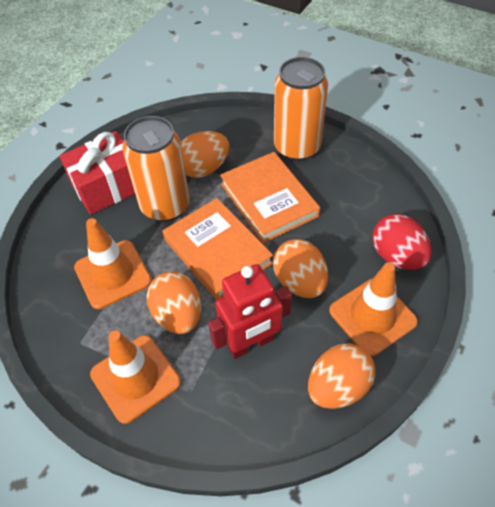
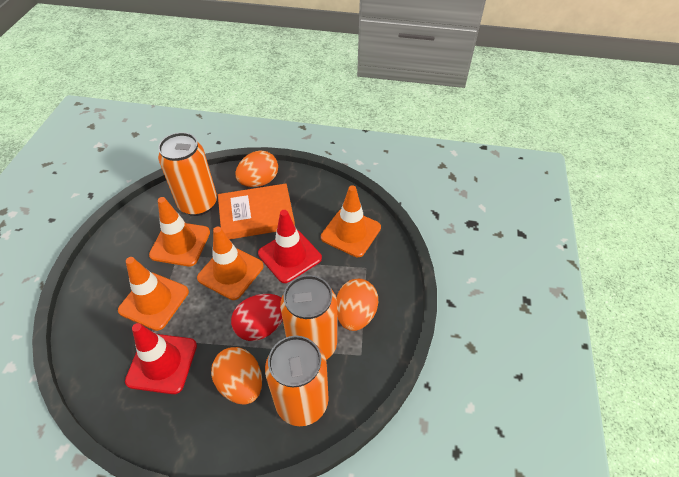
orange book: 2 -> 1
orange can: 2 -> 3
orange egg: 4 -> 3
orange traffic cone: 3 -> 4
red gift: 1 -> 0
red robot: 1 -> 0
red traffic cone: 0 -> 2

